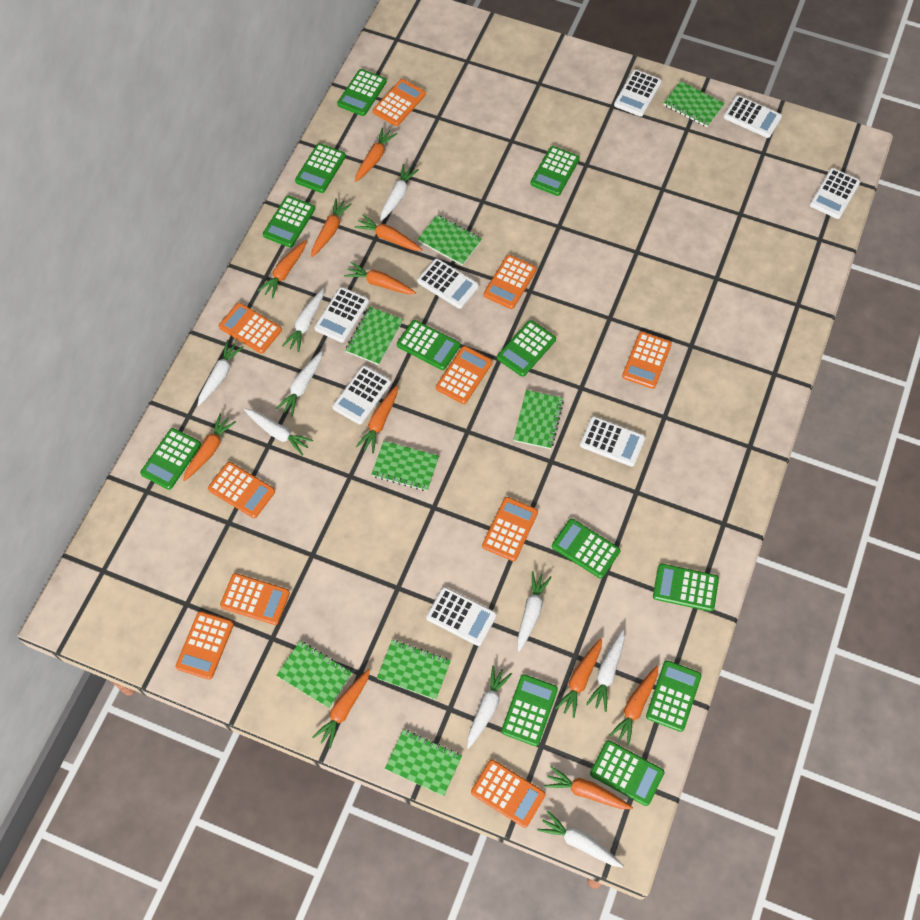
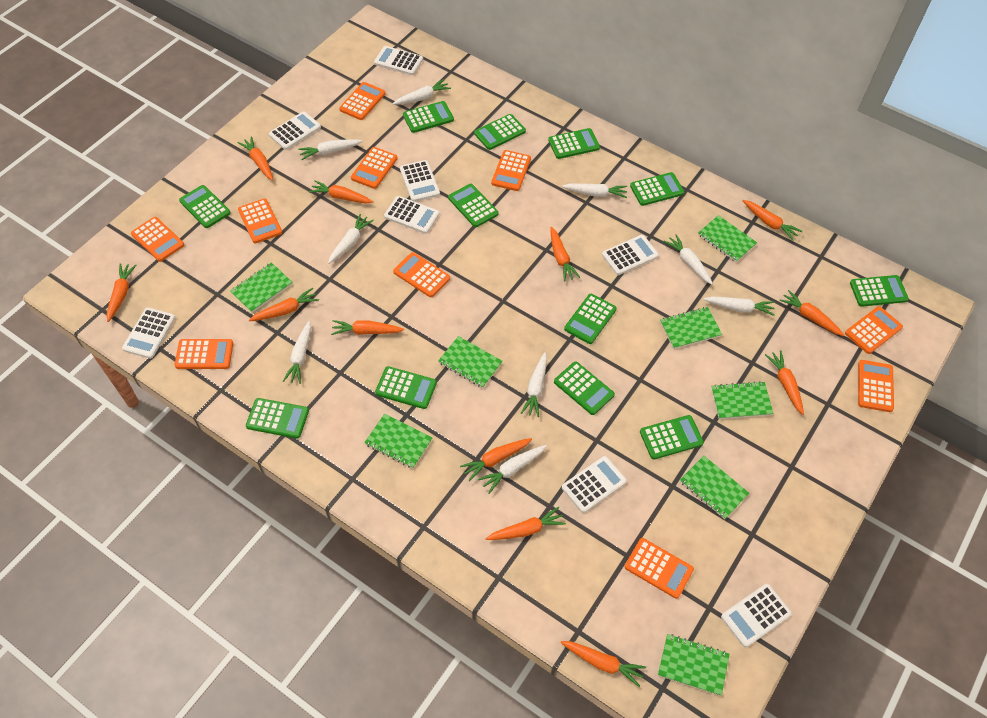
orange carrot: 11 -> 12

